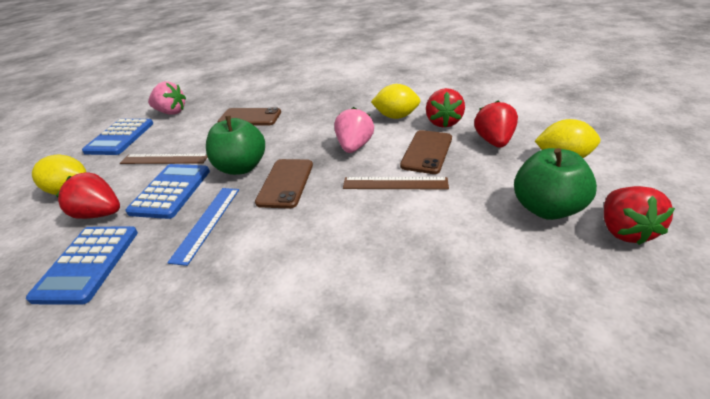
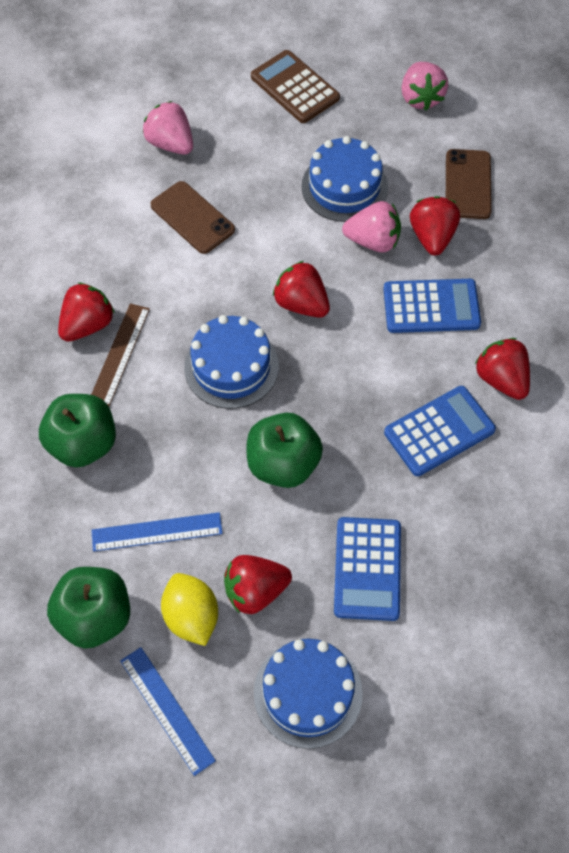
blue cake: 0 -> 3
blue ruler: 1 -> 2
brown calculator: 0 -> 1
brown phone: 3 -> 2
brown ruler: 2 -> 1
green apple: 2 -> 3
pink strawberry: 2 -> 3
red strawberry: 4 -> 5
yellow lemon: 3 -> 1

